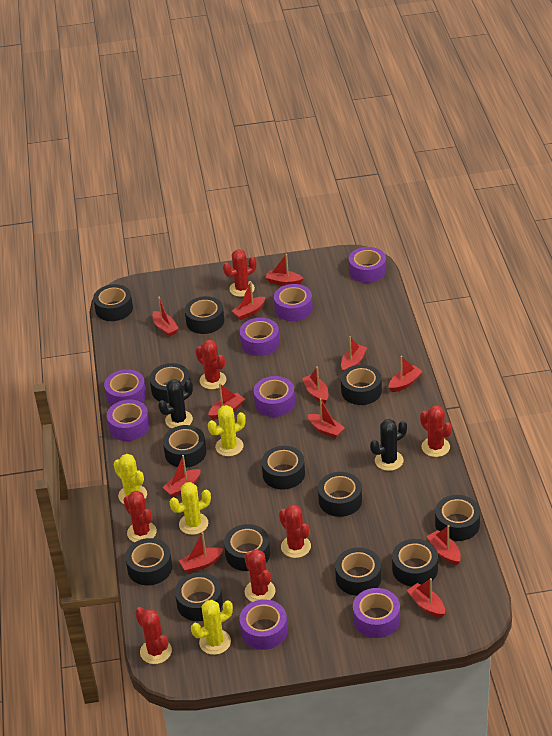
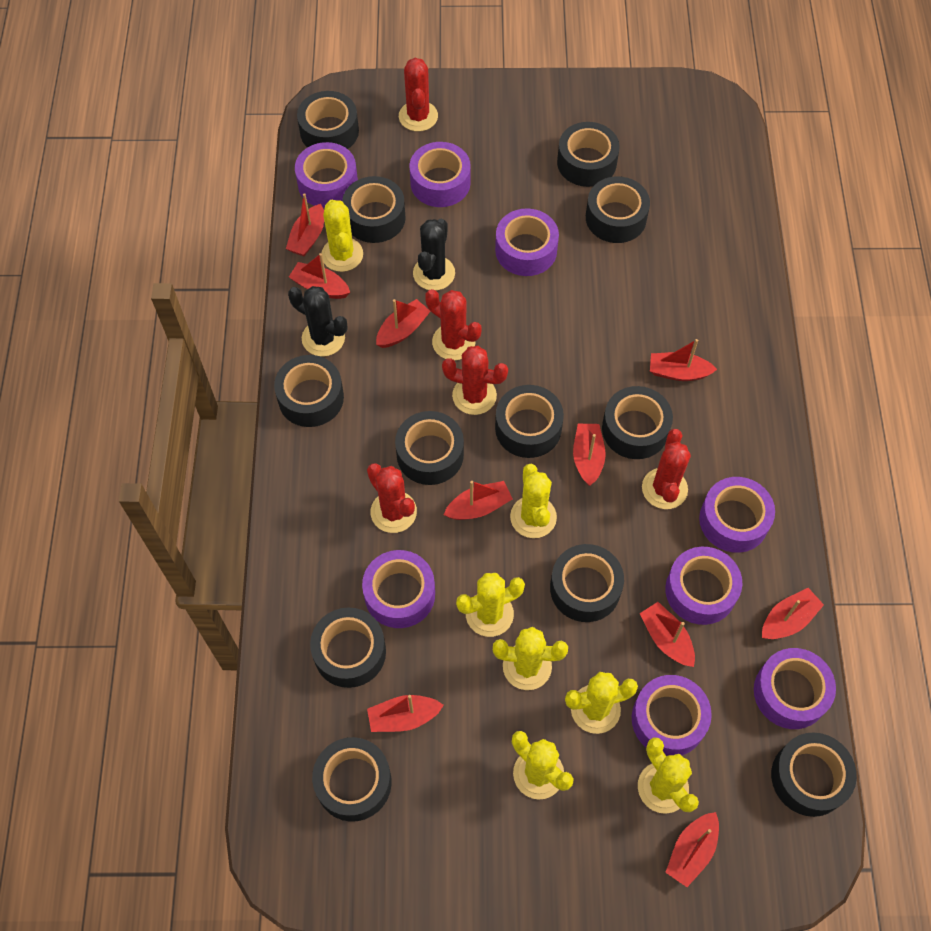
black tape: 13 -> 12
red boat: 12 -> 10
red cactus: 7 -> 5
yellow cactus: 4 -> 7

